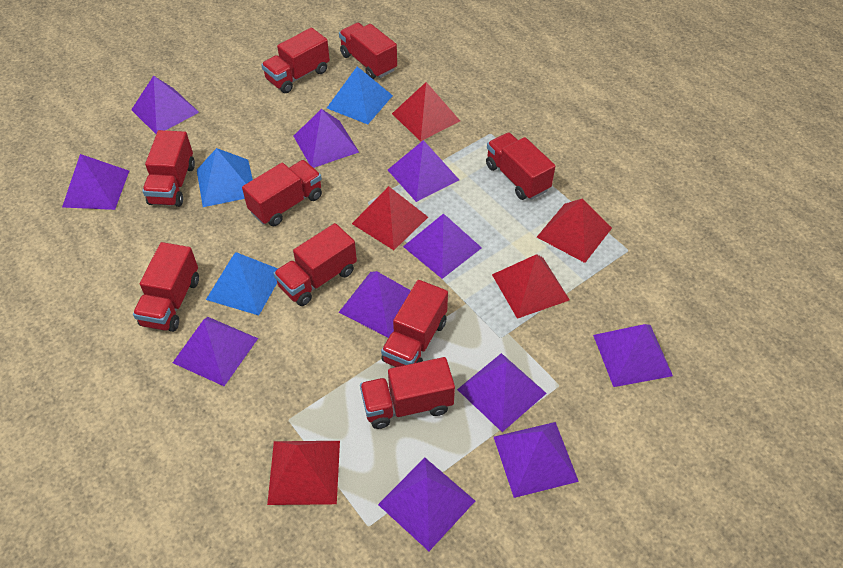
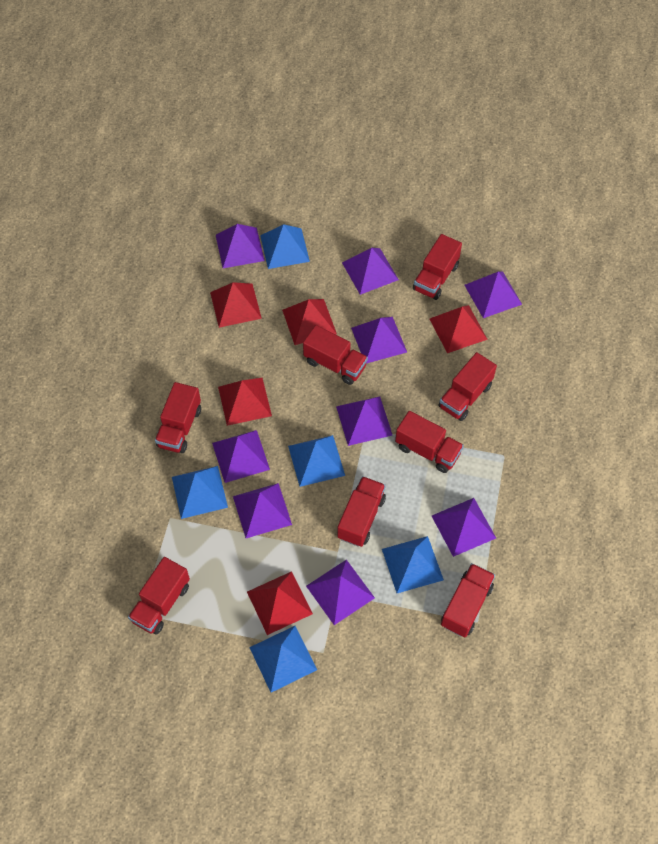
blue pyramid: 3 -> 5
purple pyramid: 11 -> 9
red truck: 9 -> 8

